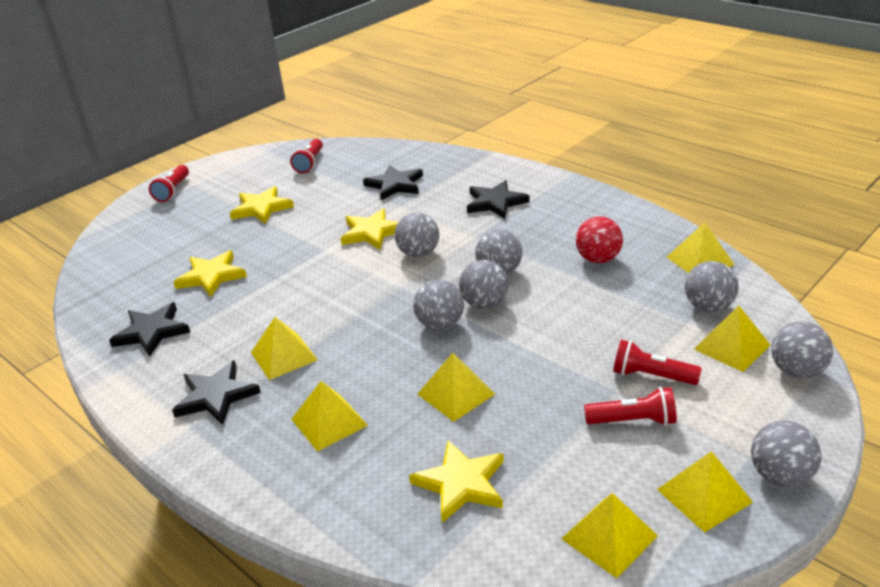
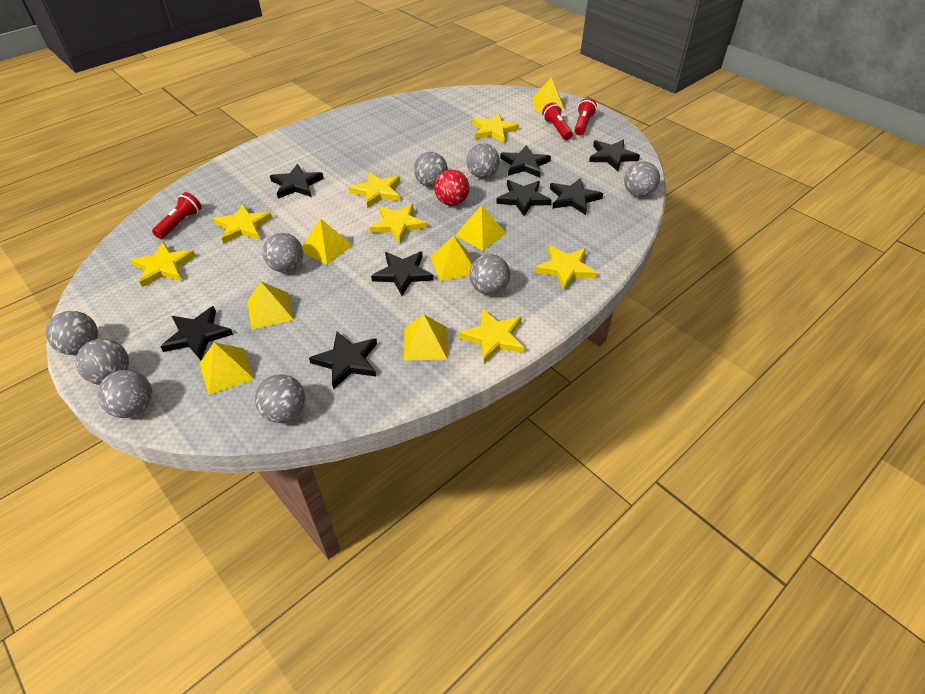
black star: 4 -> 8
grey ball: 7 -> 9
red flashlight: 4 -> 3
yellow star: 4 -> 7

